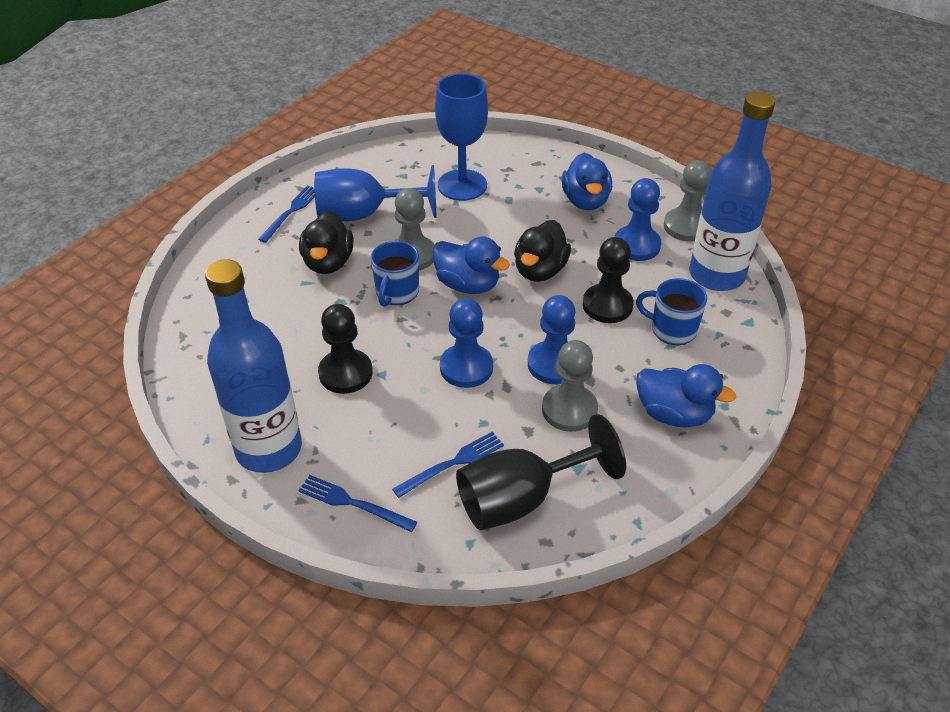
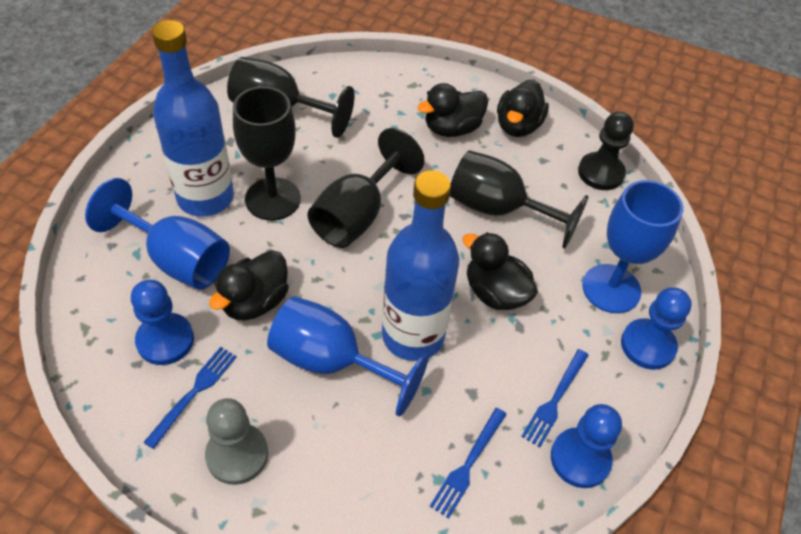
black duck: 2 -> 4
black goblet: 1 -> 4
black pawn: 2 -> 1
blue duck: 3 -> 0
blue goblet: 2 -> 3
blue mug: 2 -> 0
grey pawn: 3 -> 1

